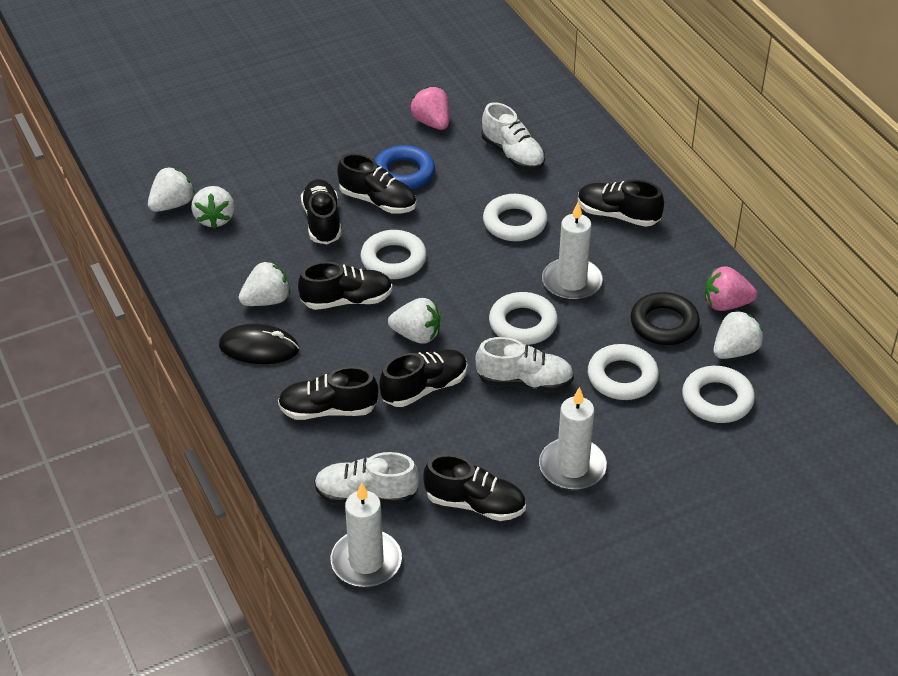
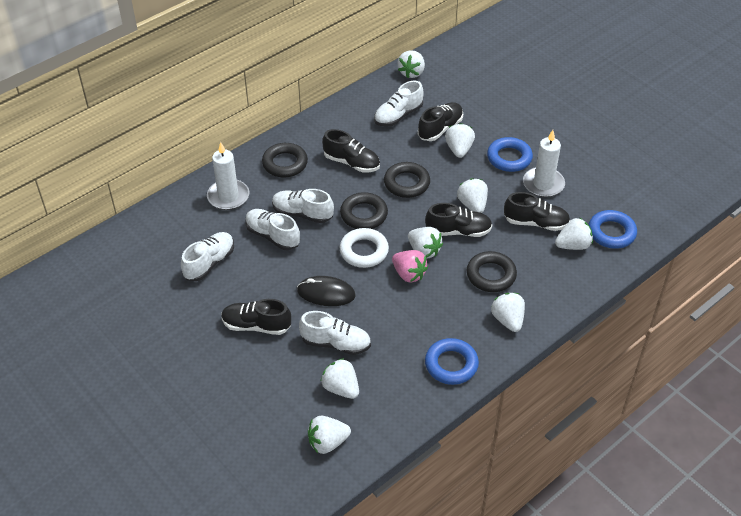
black ring: 1 -> 4
black shoe: 7 -> 5
blue ring: 1 -> 3
pink strawberry: 2 -> 1
white candle: 3 -> 2
white ring: 5 -> 1
white shoe: 3 -> 5
white strawberry: 5 -> 8

